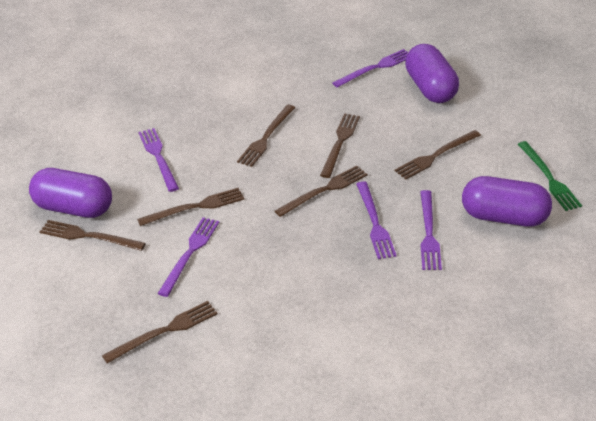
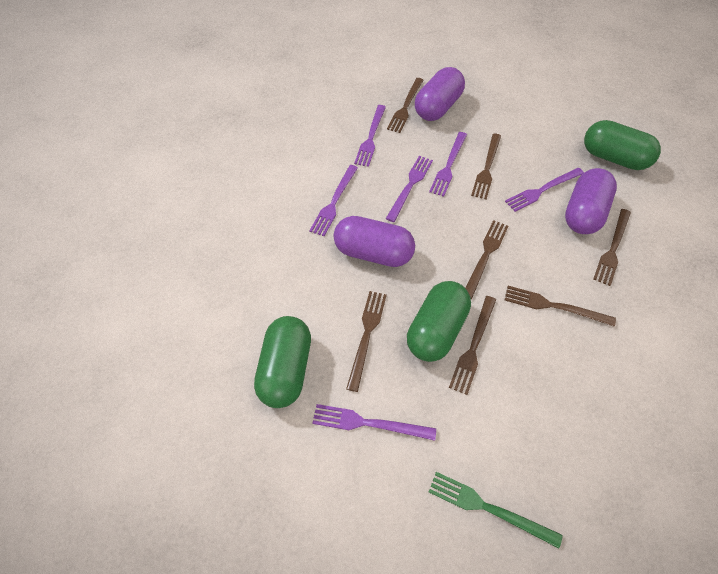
green capsule: 0 -> 3
purple fork: 5 -> 6

